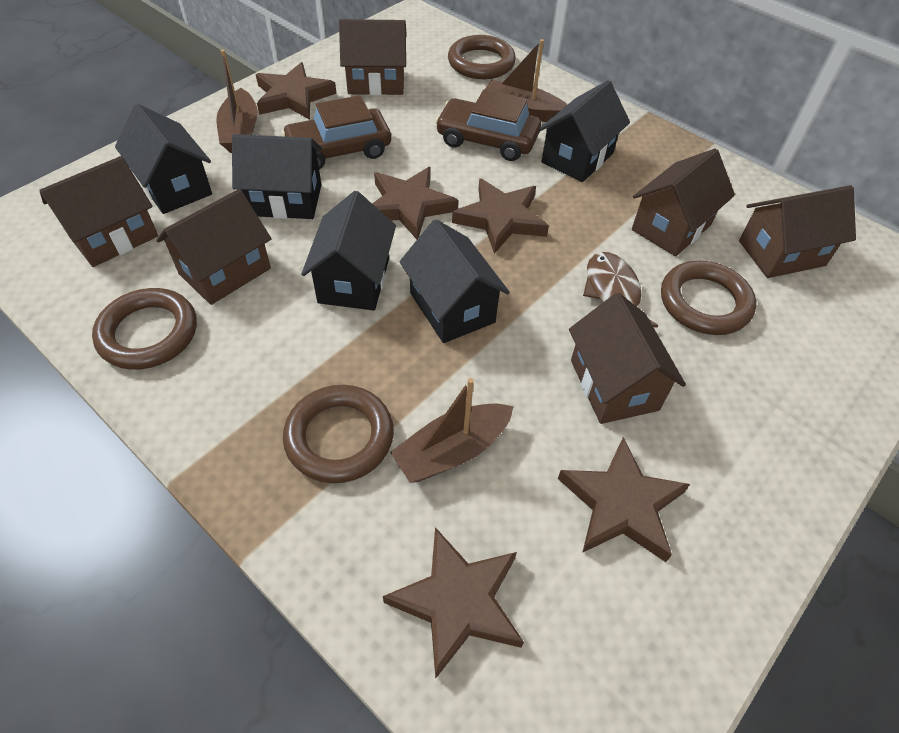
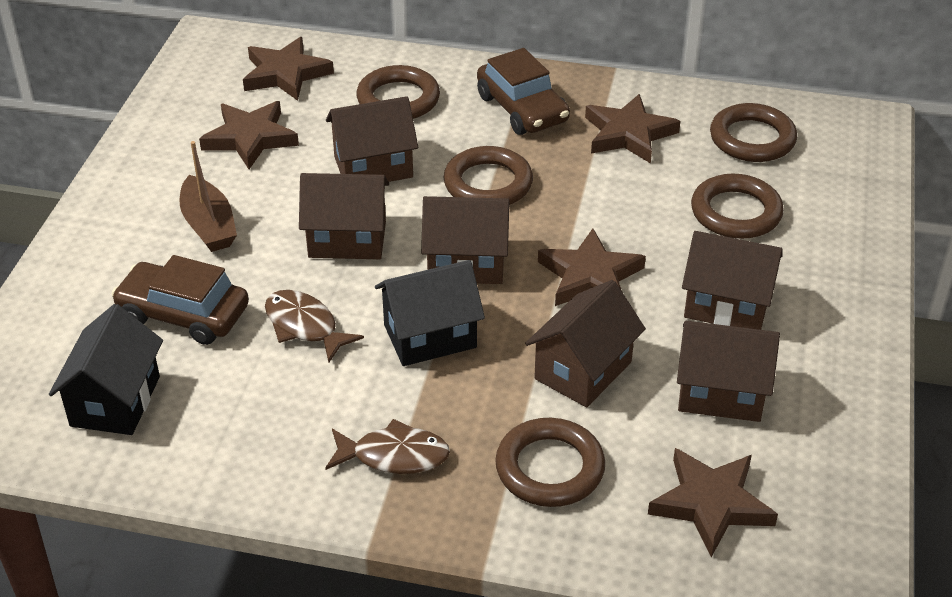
black house: 5 -> 2
brown boat: 3 -> 1
brown fish: 1 -> 2
brown ring: 4 -> 5

